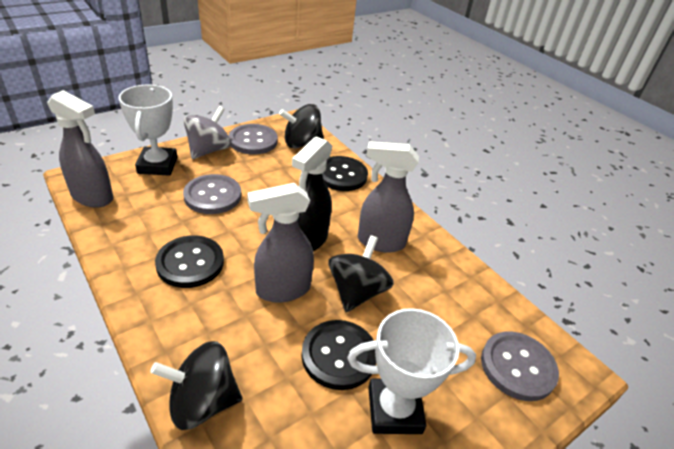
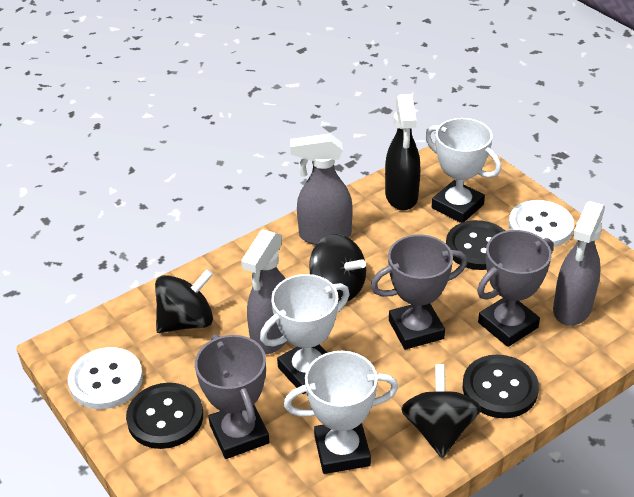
grey button: 3 -> 0
grey spinning top: 1 -> 0
grey trophy: 0 -> 3
white button: 0 -> 2
white trophy: 2 -> 3

